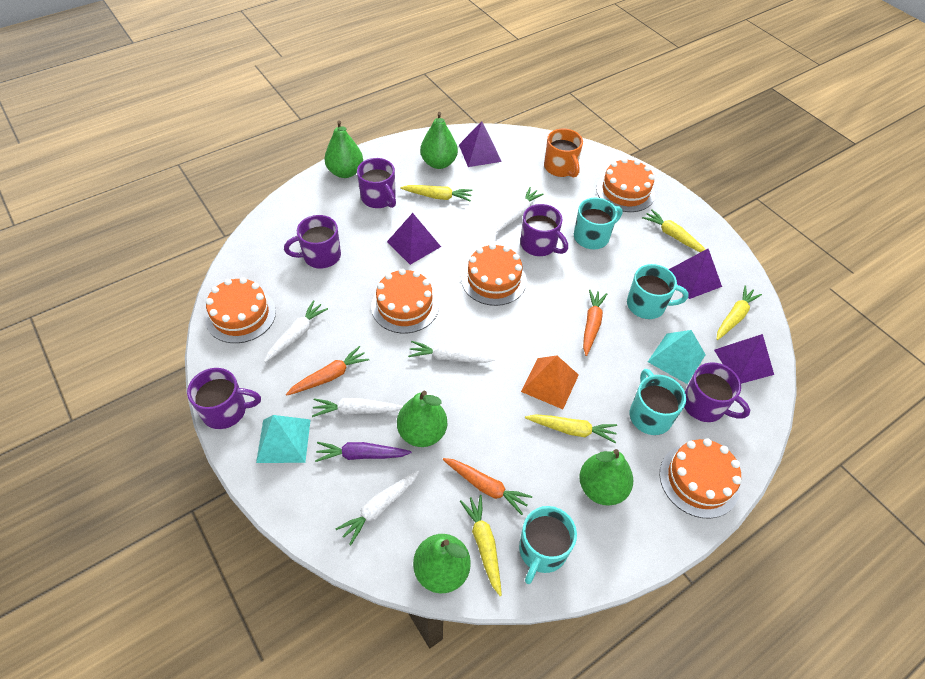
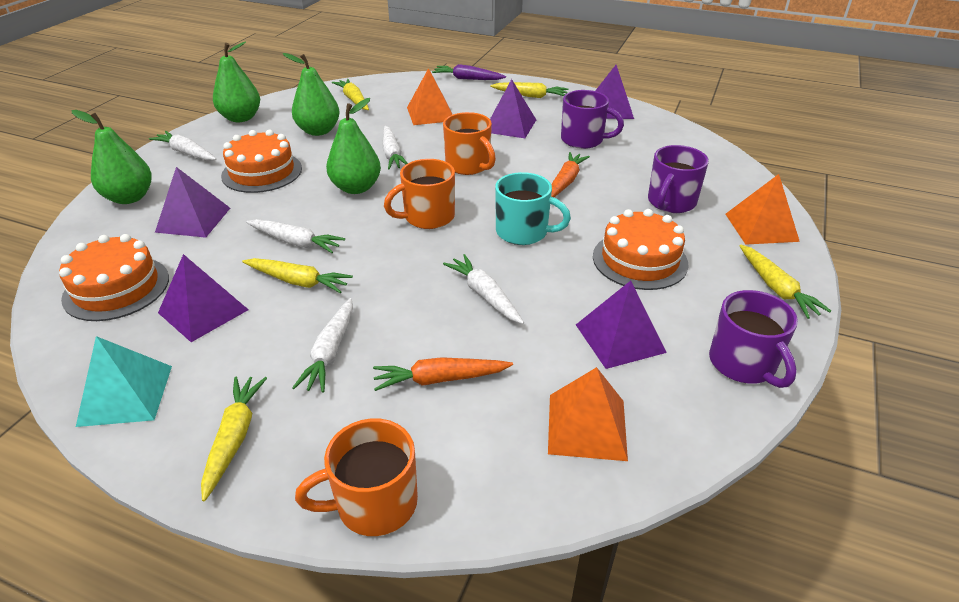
green pear: 5 -> 4
orange cake: 5 -> 3
orange carrot: 3 -> 2
orange mug: 1 -> 3
orange pyramid: 1 -> 3
purple mug: 5 -> 3
purple pyramid: 4 -> 5
turquoise mug: 4 -> 1
turquoise pyramid: 2 -> 1

